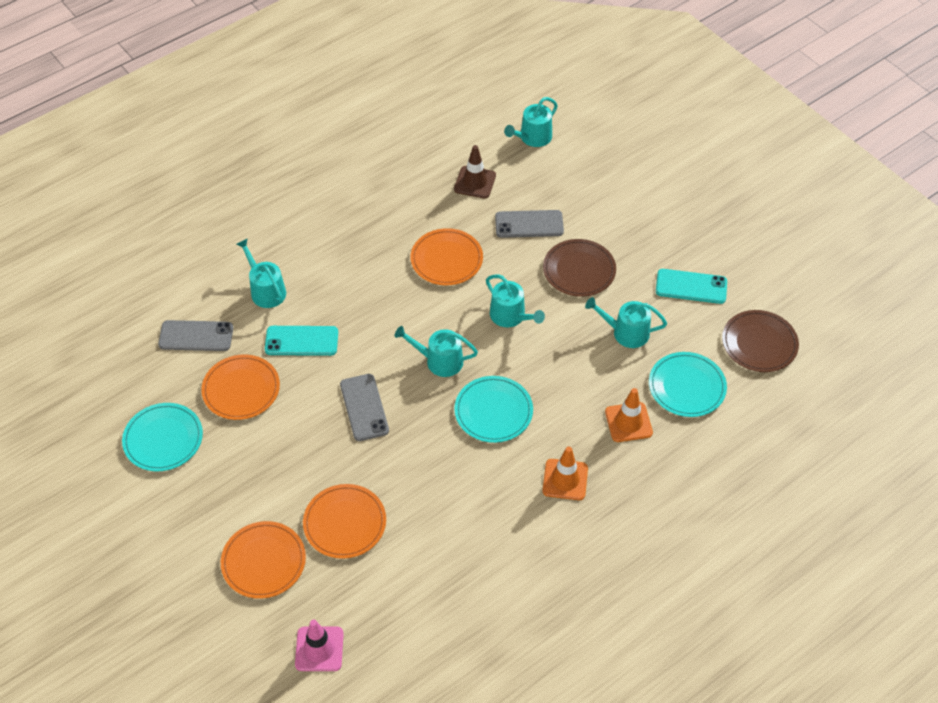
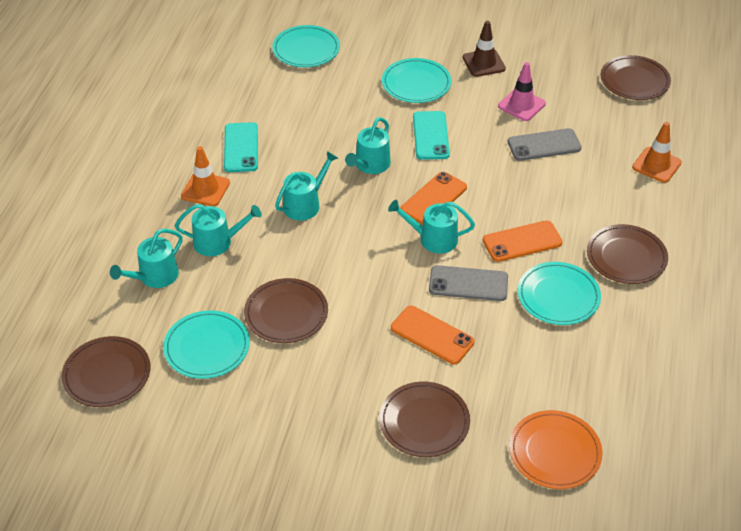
brown plate: 2 -> 5
grey phone: 3 -> 2
orange phone: 0 -> 3
orange plate: 4 -> 1
turquoise plate: 3 -> 4

